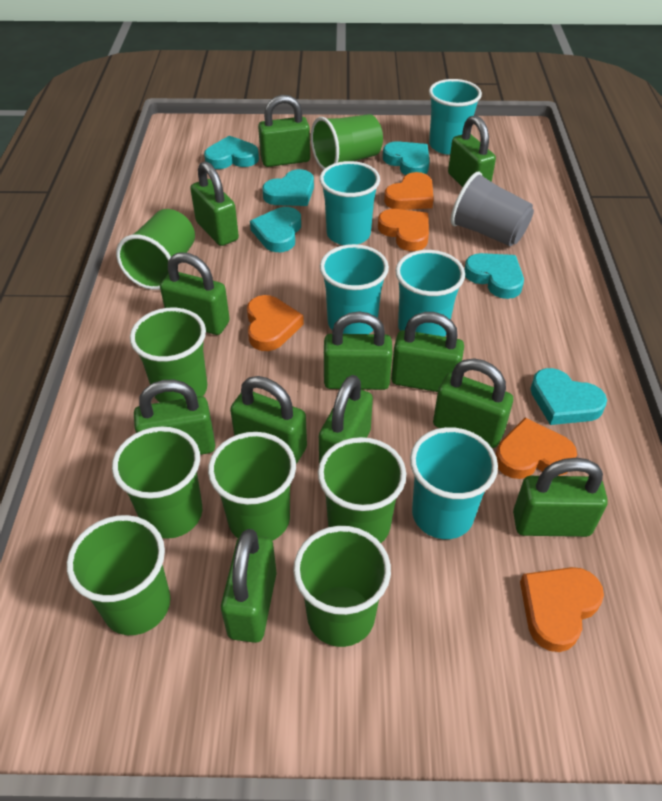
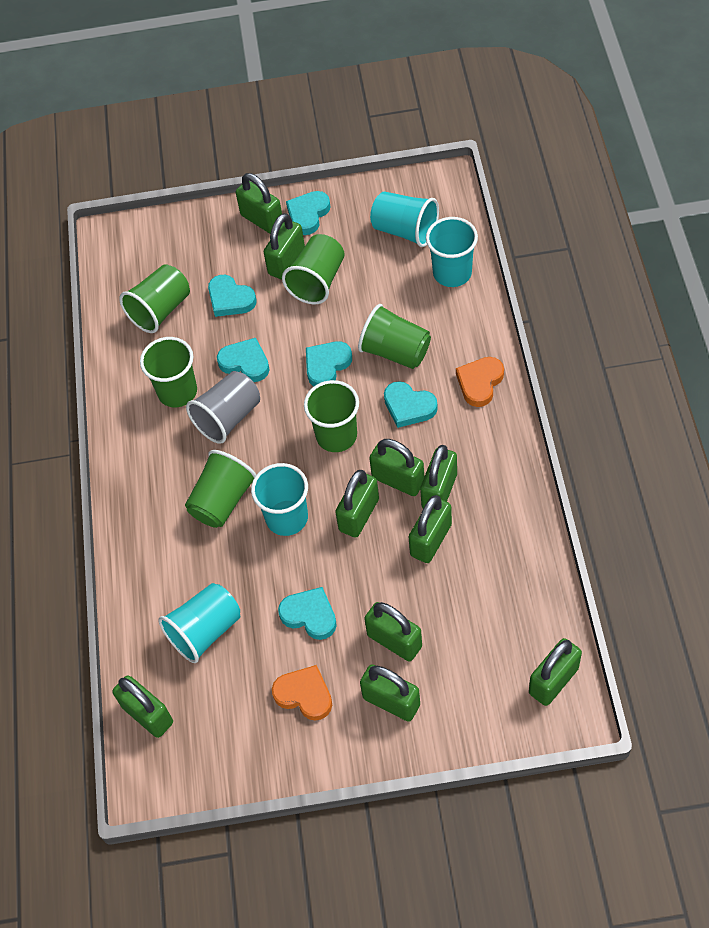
green cup: 8 -> 6
green padlock: 12 -> 10
orange heart: 5 -> 2
turquoise cup: 5 -> 4

